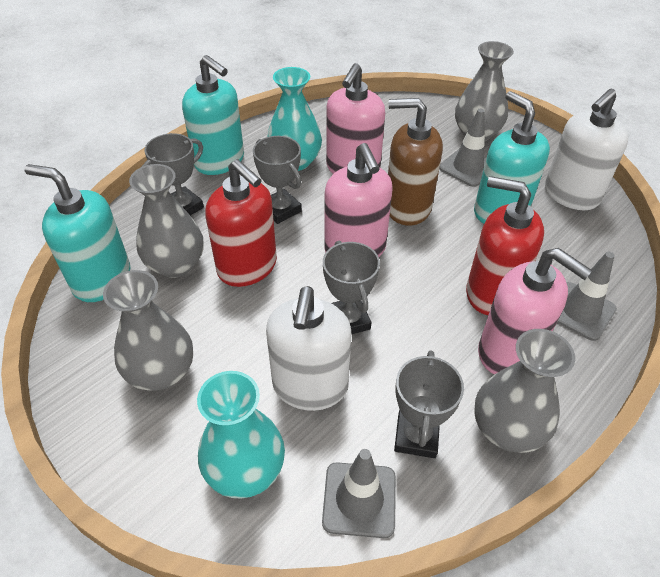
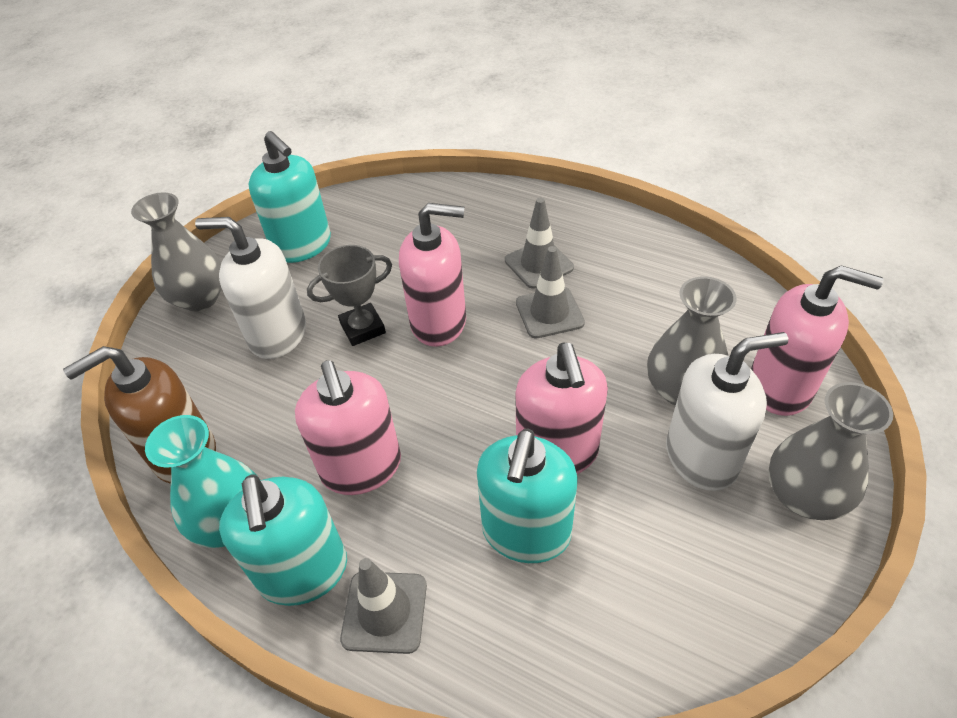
grey trophy: 4 -> 1
grey vase: 4 -> 3
pink soap dispenser: 3 -> 4
red soap dispenser: 2 -> 0
turquoise vase: 2 -> 1

